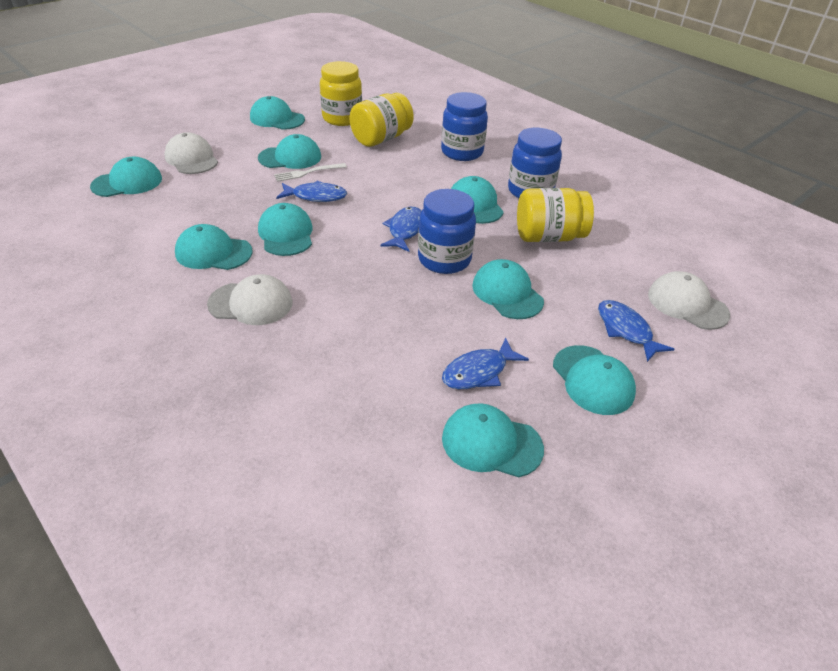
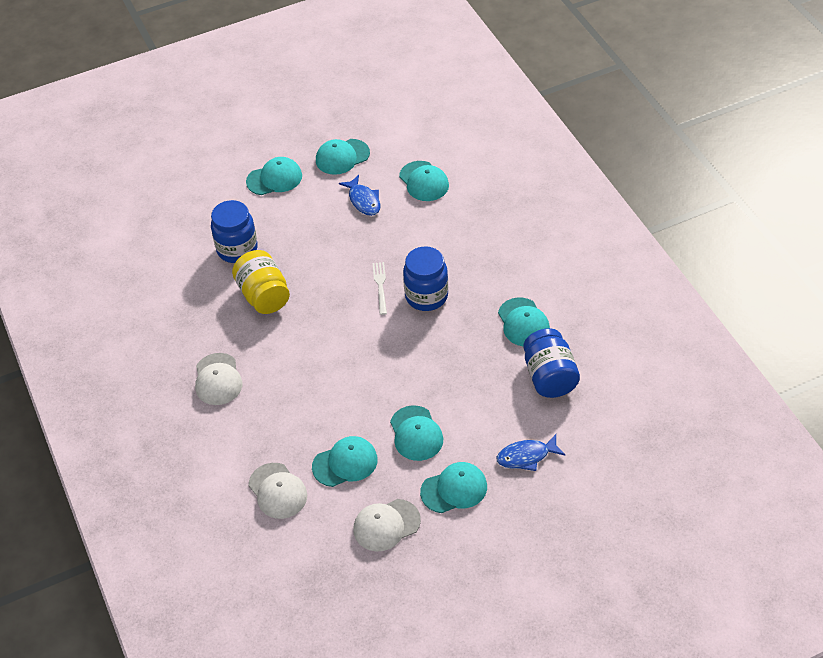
blue fish: 4 -> 2
turquoise cap: 9 -> 7
yellow jar: 3 -> 1

